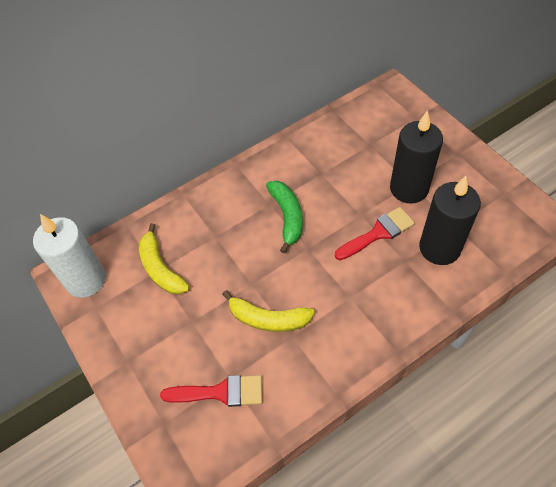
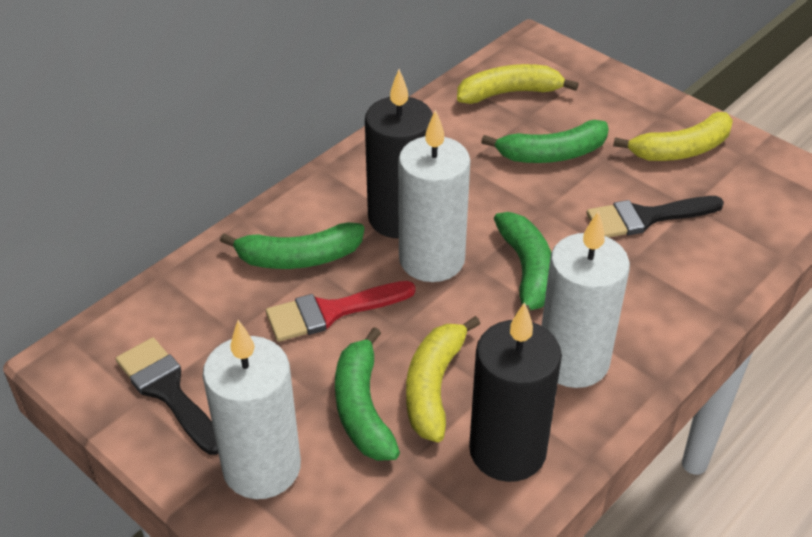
black brush: 0 -> 2
green banana: 1 -> 4
red brush: 2 -> 1
white candle: 1 -> 3
yellow banana: 2 -> 3

